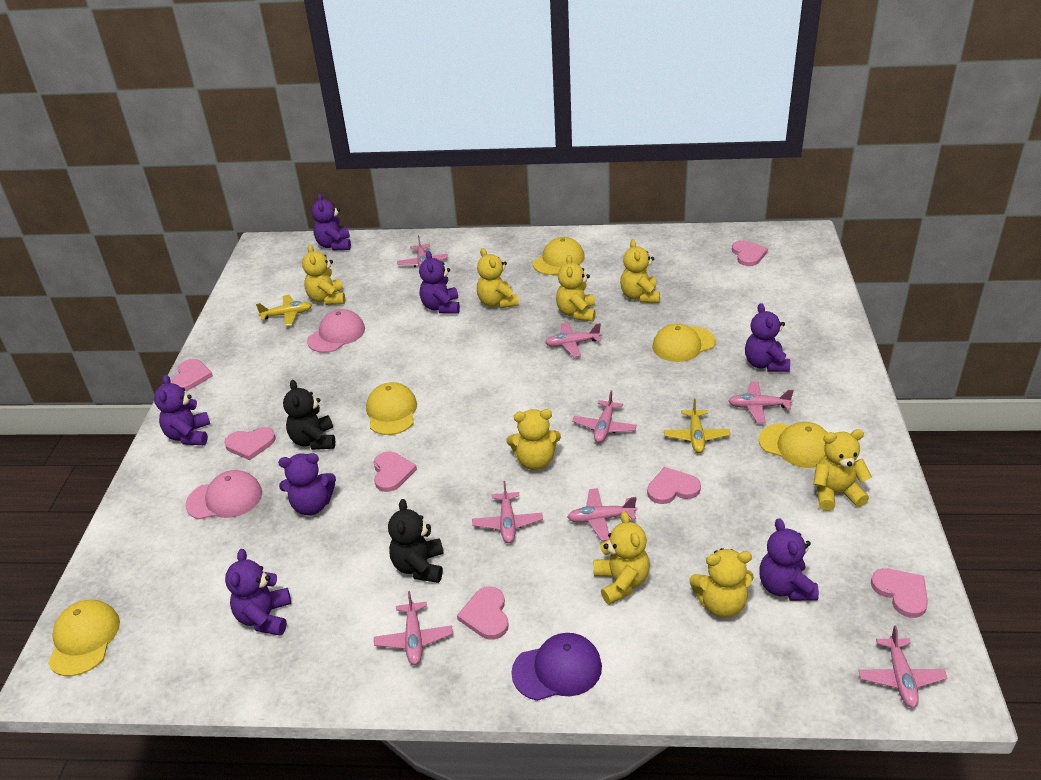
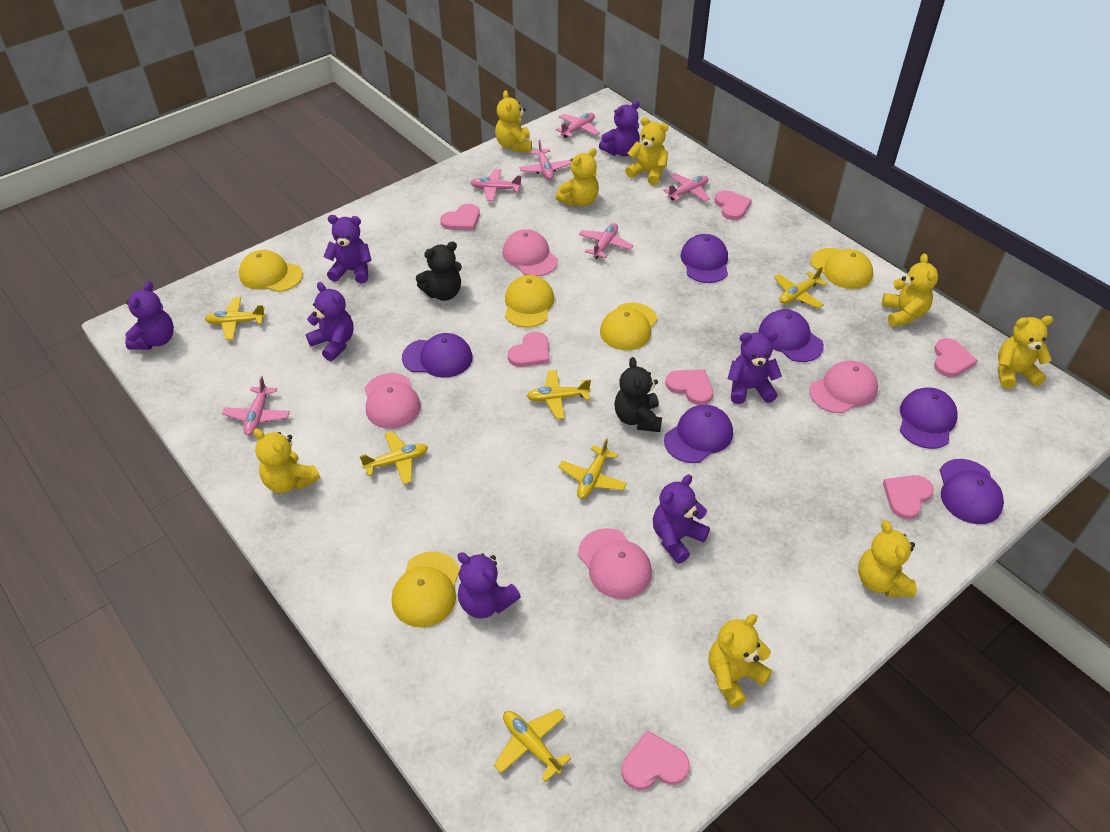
pink cap: 2 -> 4
pink plane: 8 -> 6
purple cap: 1 -> 6
yellow plane: 2 -> 6

